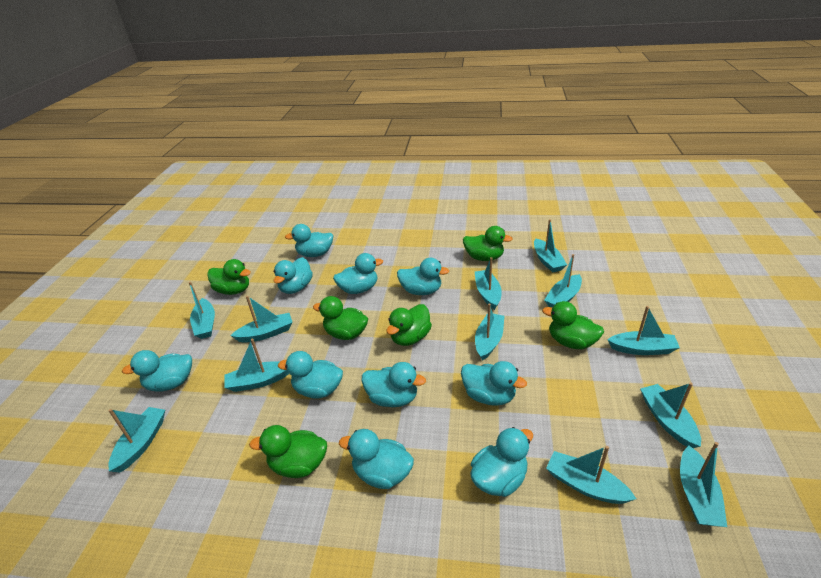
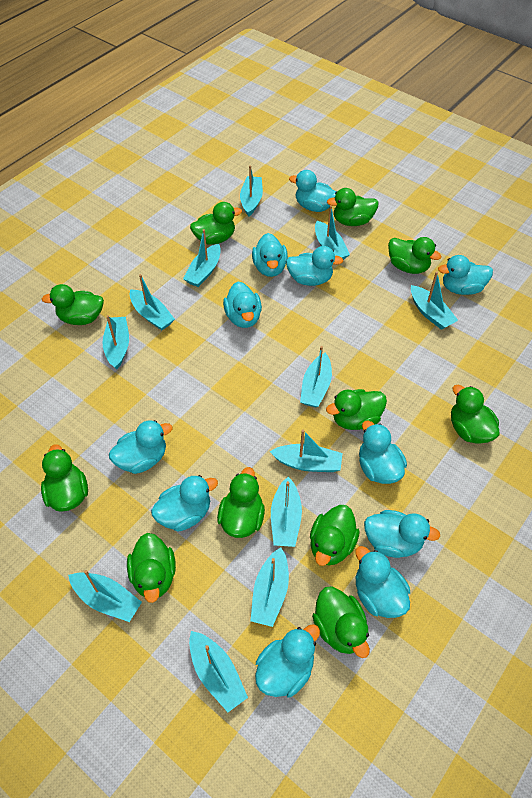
green duck: 6 -> 11
turquoise duck: 10 -> 11

